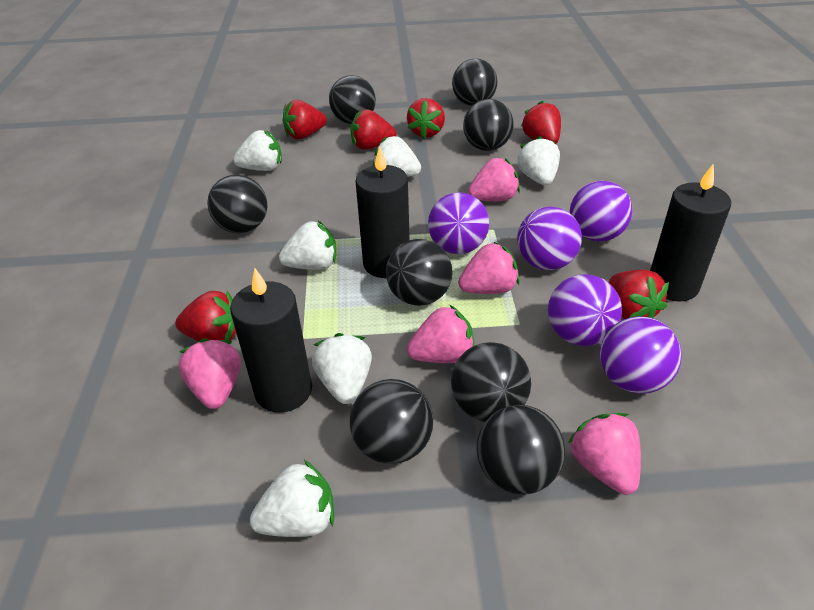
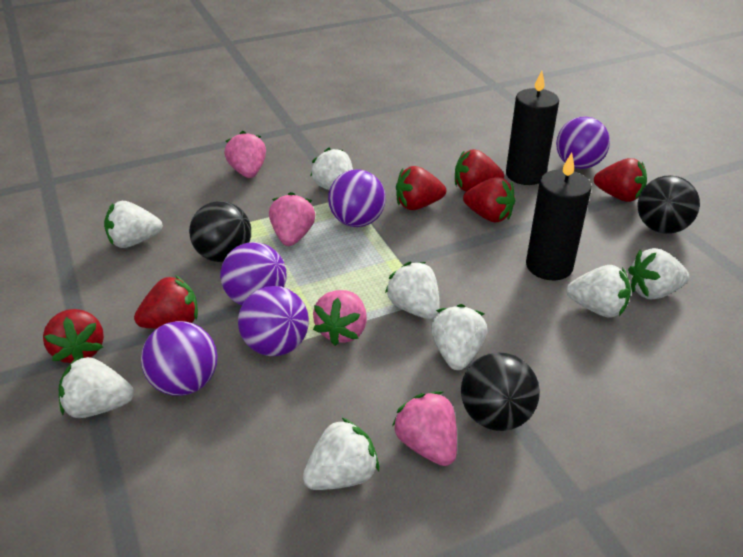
black ball: 8 -> 3
black candle: 3 -> 2
pink strawberry: 5 -> 4
white strawberry: 6 -> 8

